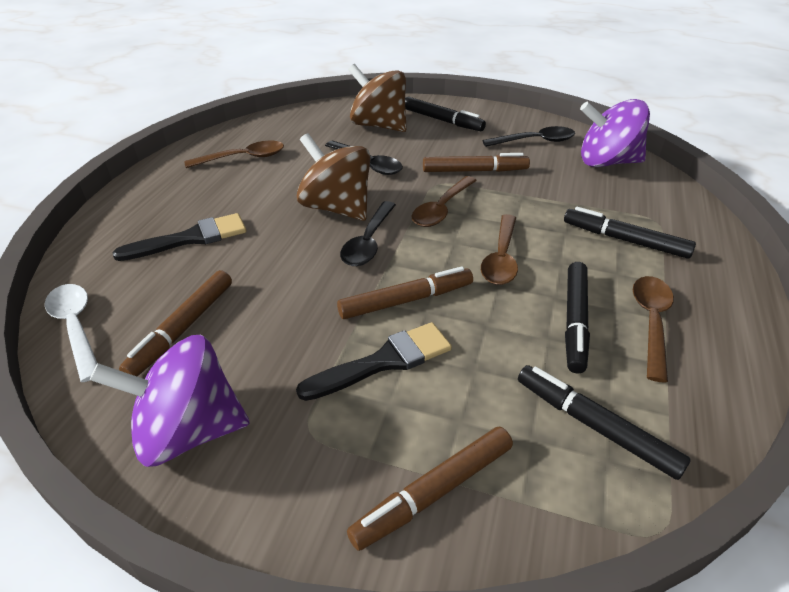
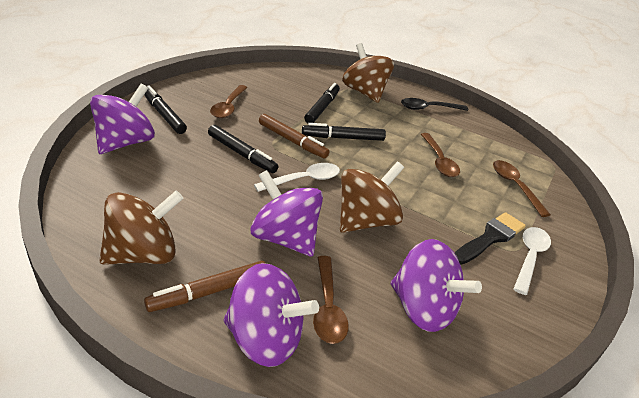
black brush: 2 -> 1
black spoon: 3 -> 1
brown marker: 4 -> 2
brown spinning top: 2 -> 3
purple spinning top: 2 -> 4
white spoon: 1 -> 2

